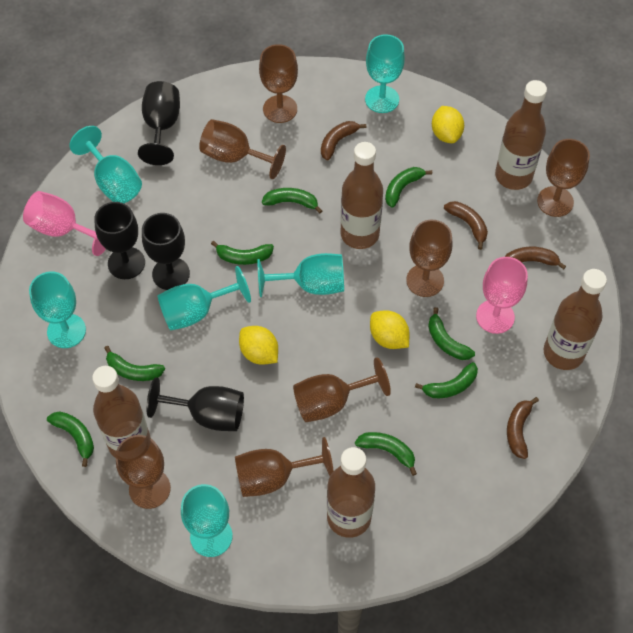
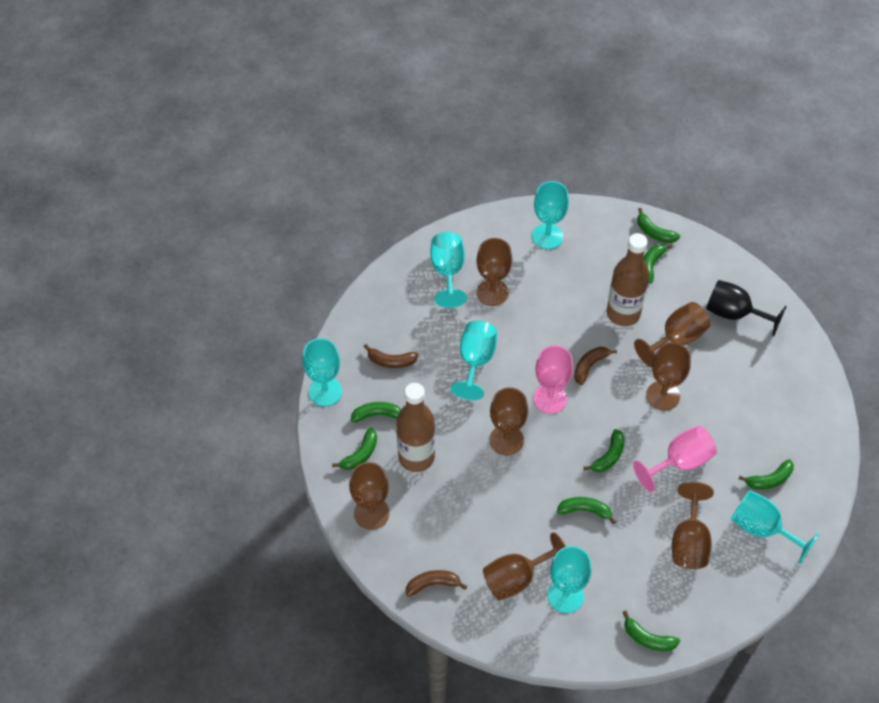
black goblet: 4 -> 1
brown banana: 4 -> 3
brown bottle: 5 -> 2
yellow lemon: 3 -> 0

